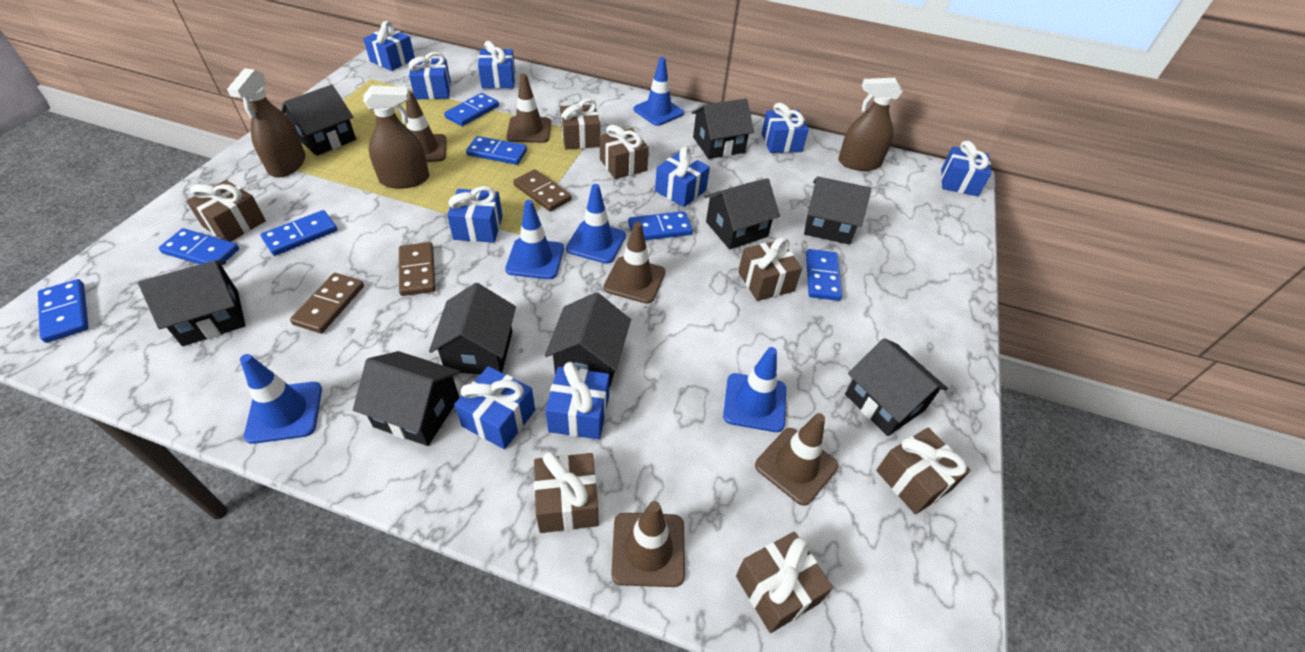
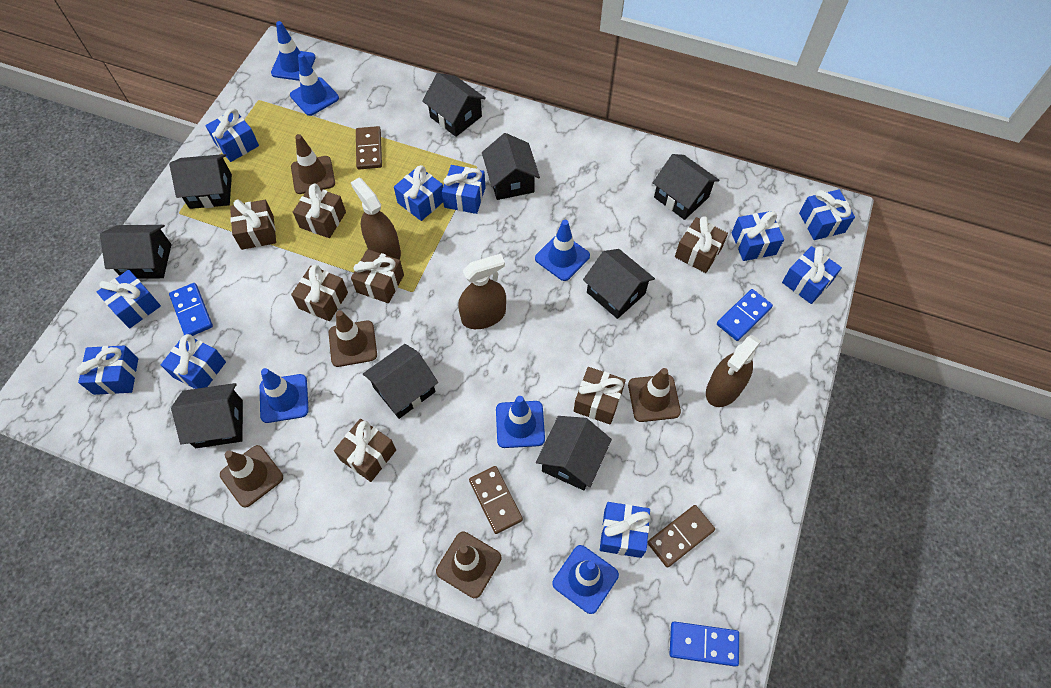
blue domino: 7 -> 3
blue gift: 9 -> 10
blue traffic cone: 5 -> 6

